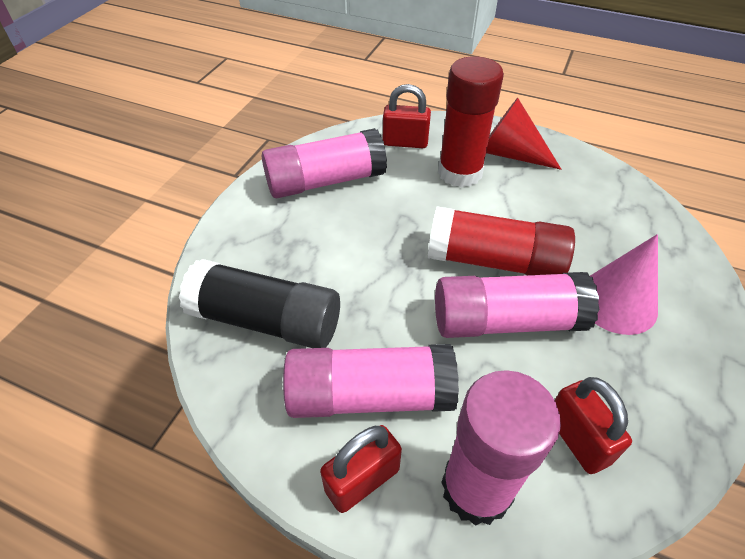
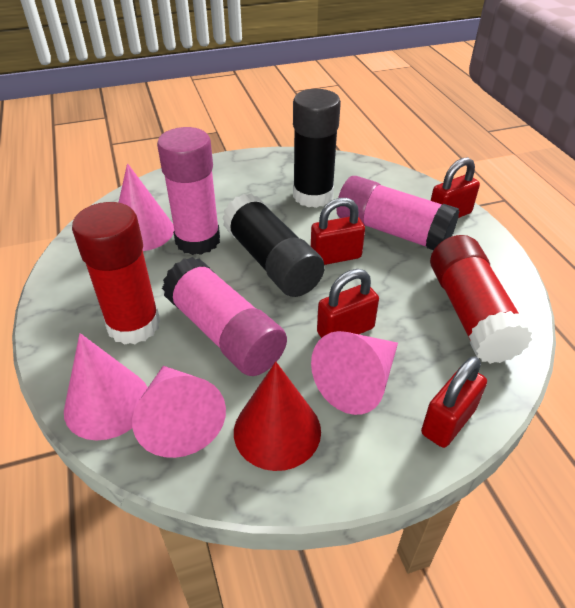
black glue stick: 1 -> 2
pink cone: 1 -> 4
pink glue stick: 4 -> 3
red padlock: 3 -> 4

